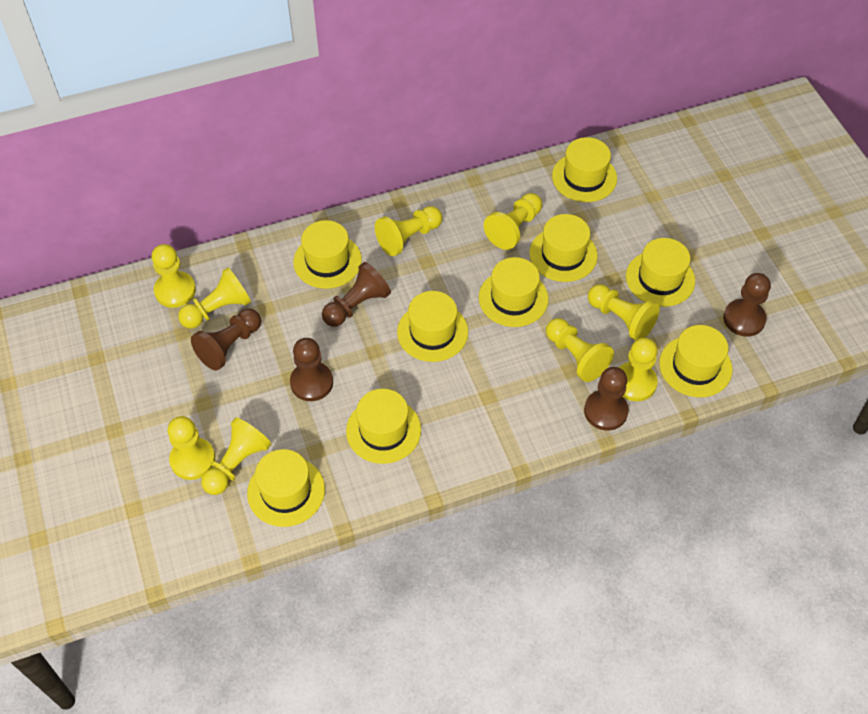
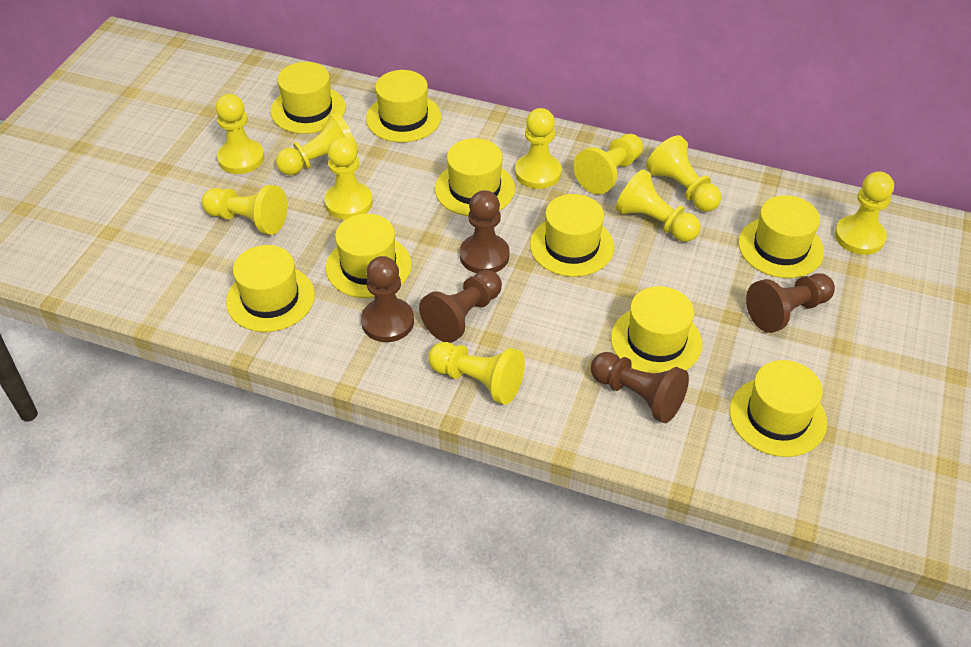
yellow pawn: 9 -> 10

